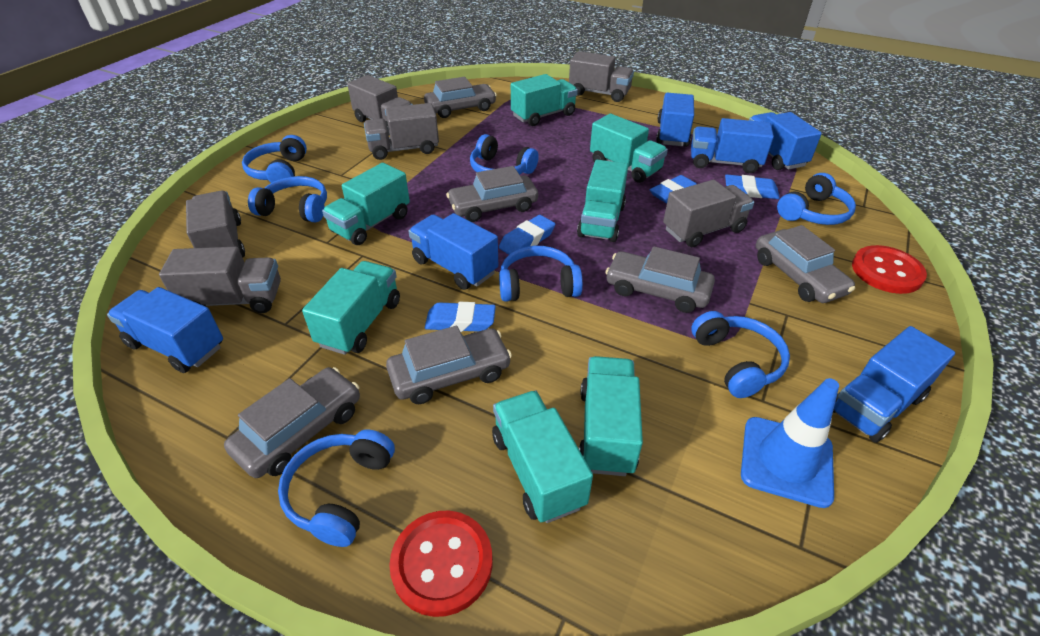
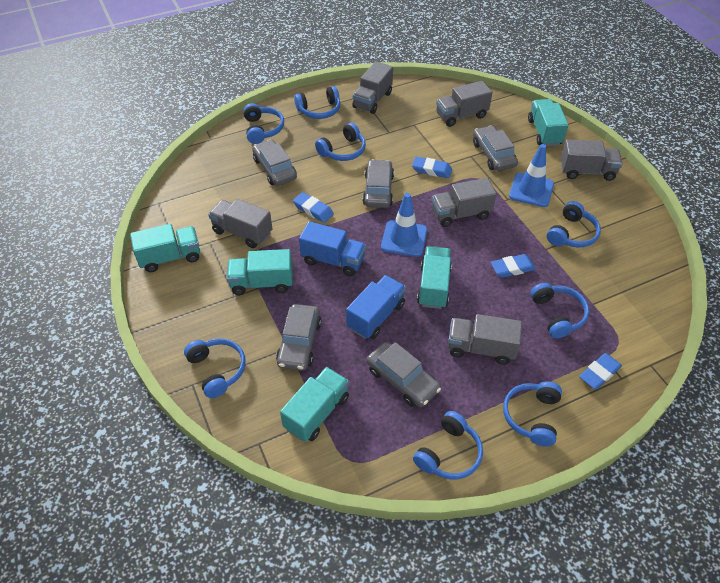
blue headphones: 7 -> 8
blue traffic cone: 1 -> 2
blue truck: 6 -> 2
grey car: 6 -> 5
red button: 2 -> 0
turquoise truck: 7 -> 5

